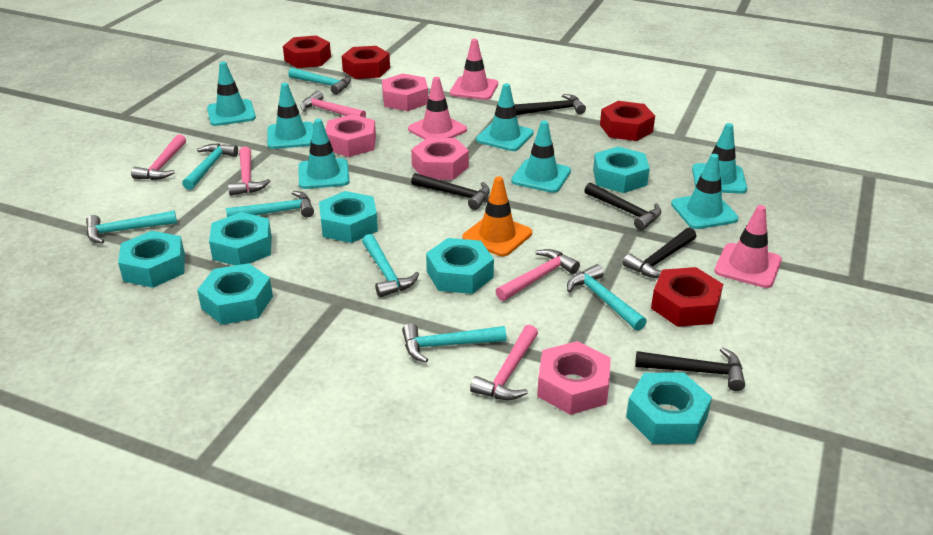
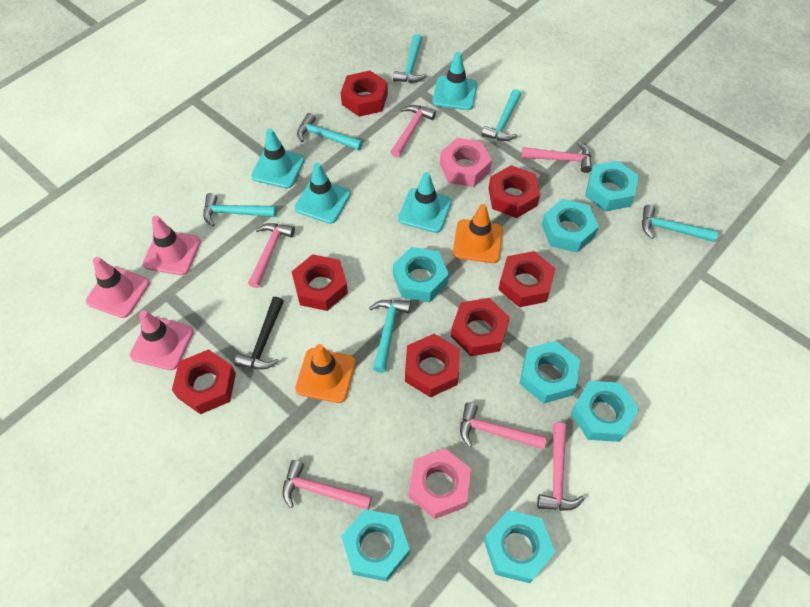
black hammer: 5 -> 1
orange traffic cone: 1 -> 2
pink hammer: 5 -> 6
pink nut: 4 -> 2
red nut: 4 -> 7
turquoise hammer: 7 -> 6
turquoise traffic cone: 7 -> 4

